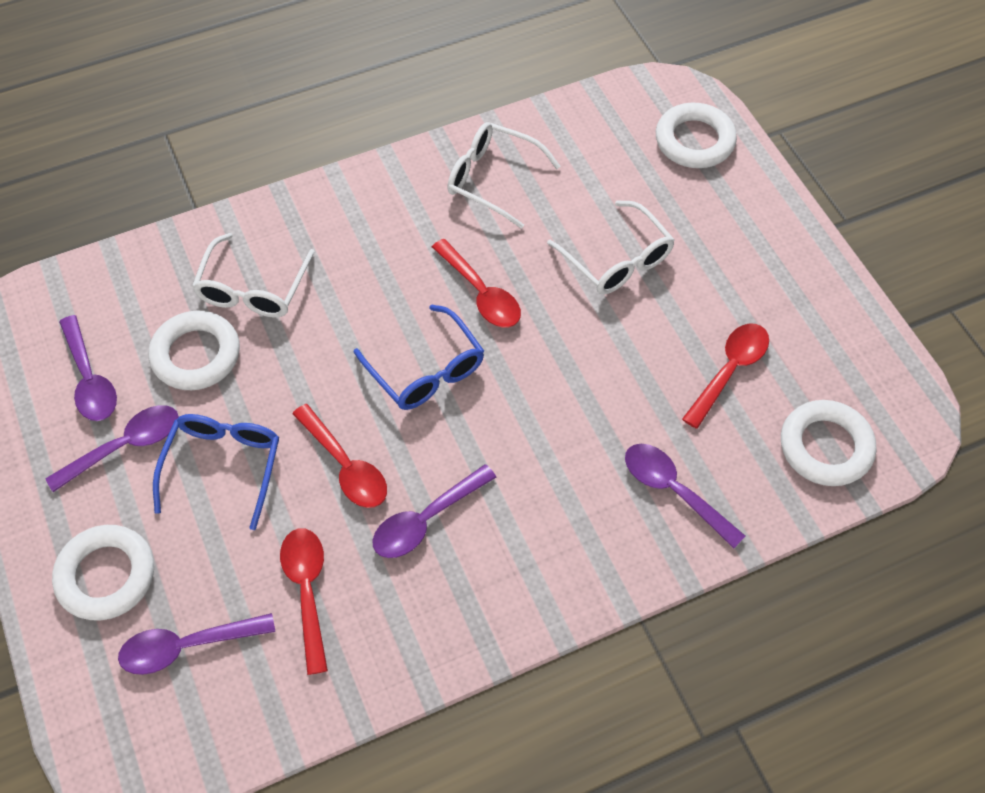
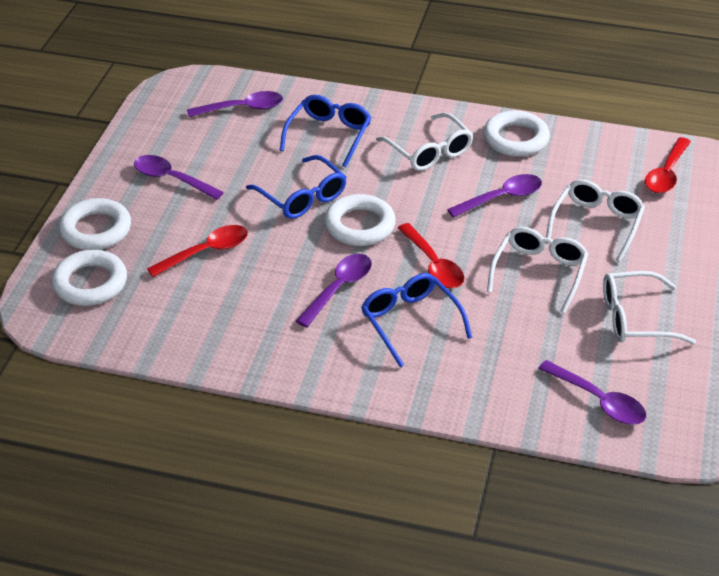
blue glasses: 2 -> 3
red spoon: 4 -> 3
white glasses: 3 -> 4

